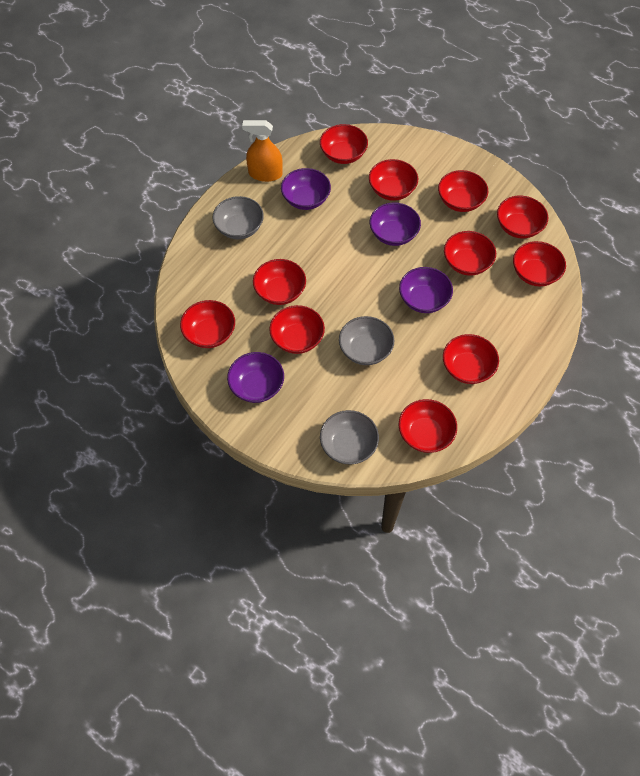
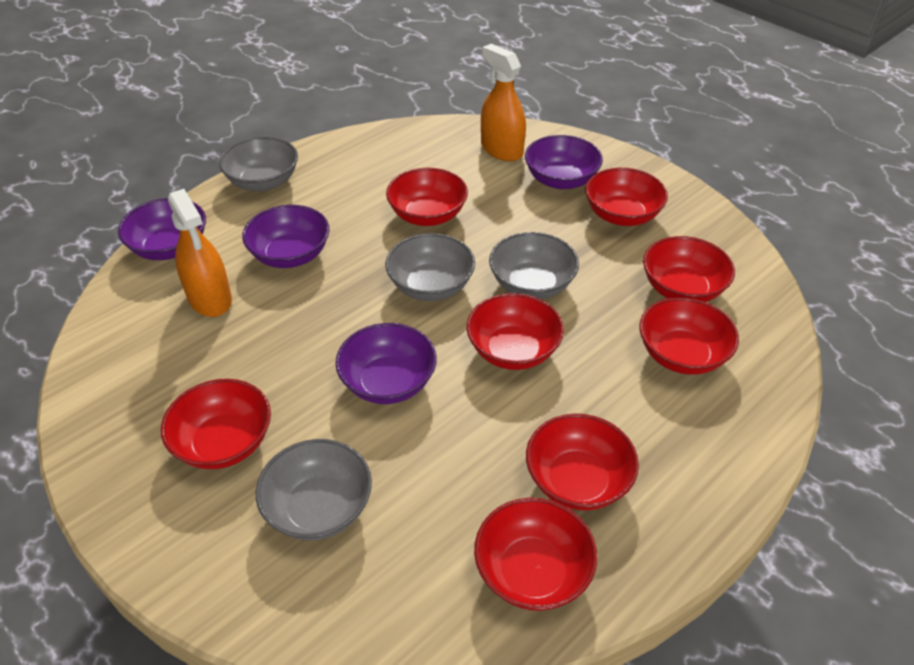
grey bowl: 3 -> 4
orange spray bottle: 1 -> 2
red bowl: 11 -> 8

